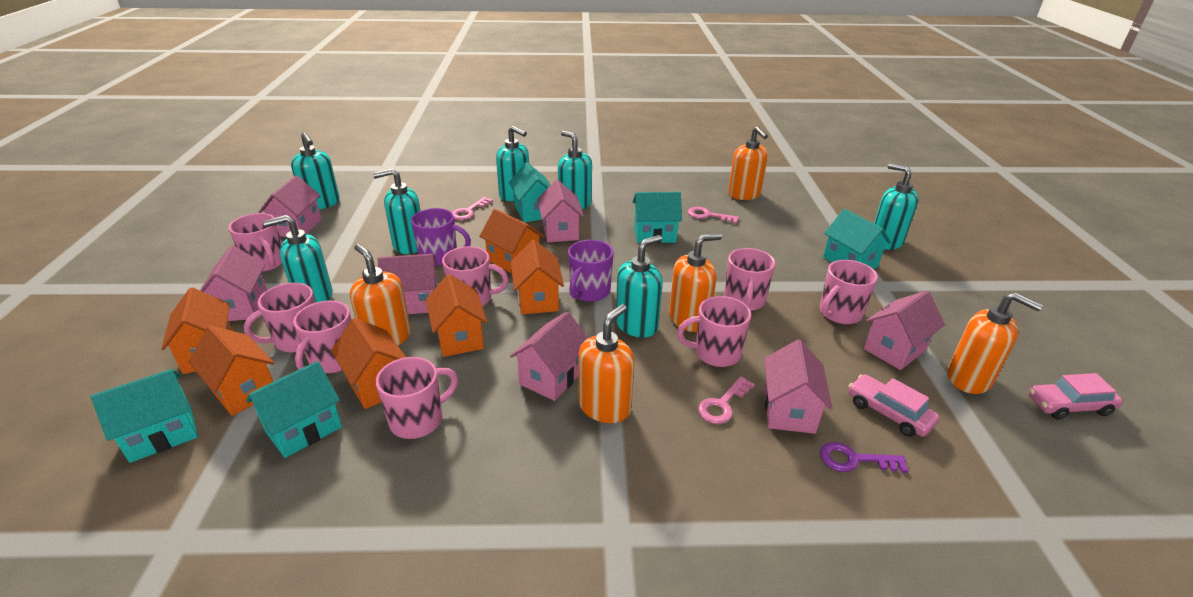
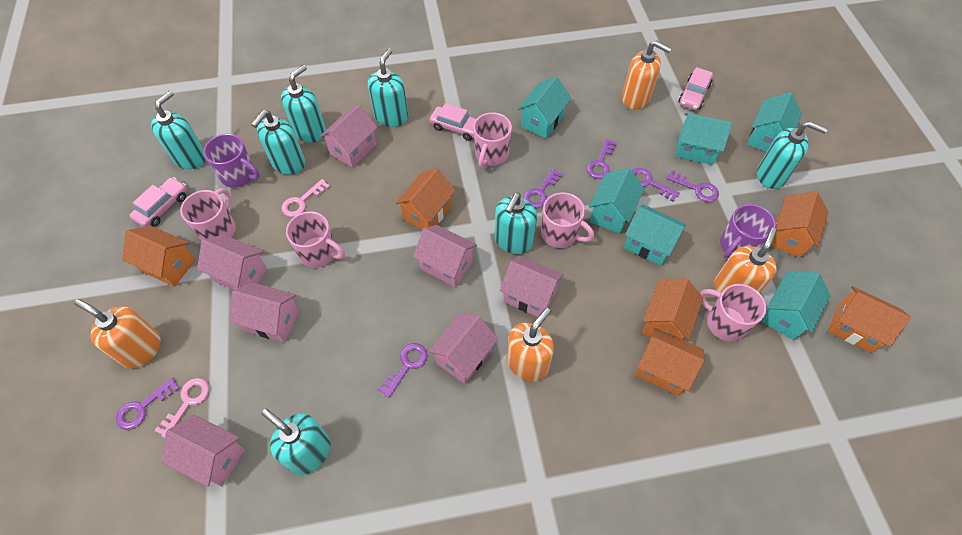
orange soap dispenser: 5 -> 4
pink car: 2 -> 3
pink key: 3 -> 2
pink mug: 8 -> 5
purple key: 1 -> 6
turquoise house: 5 -> 6

